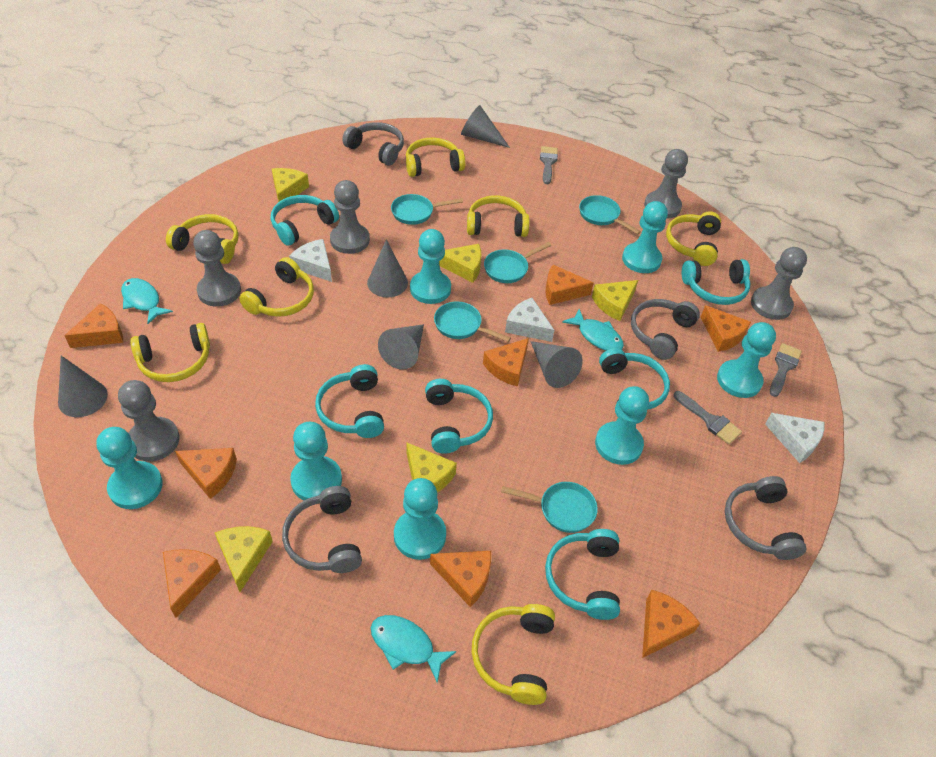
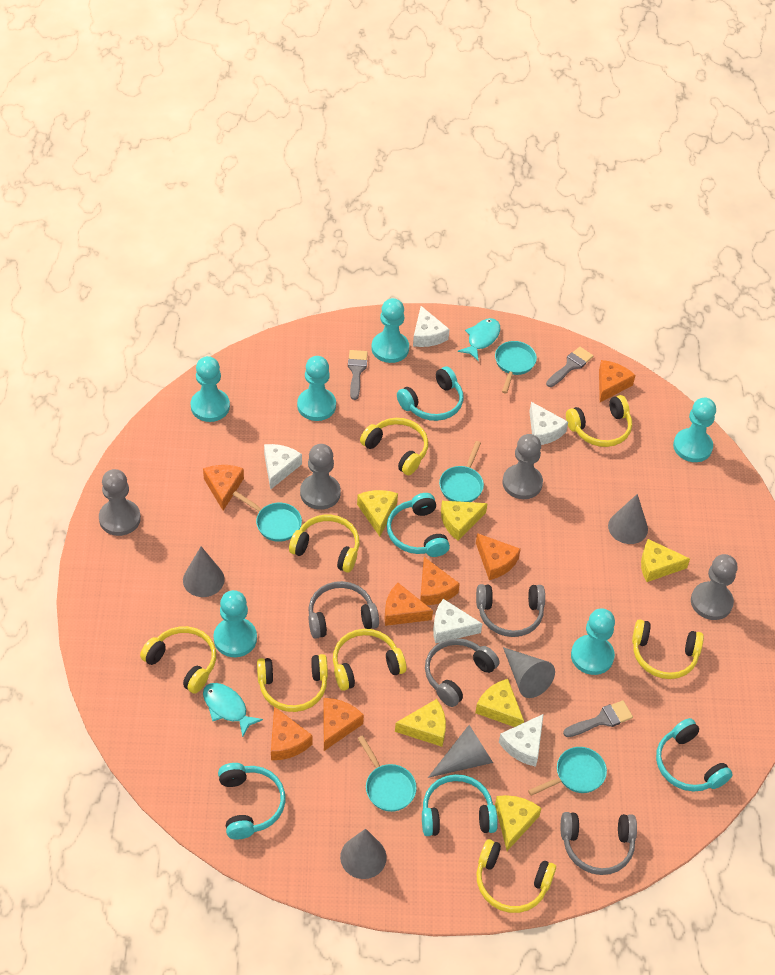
grey pawn: 5 -> 4
orange cheese: 8 -> 7
turquoise fish: 3 -> 2
turquoise headphones: 6 -> 5
turquoise pawn: 7 -> 6
white cheese: 3 -> 5
yellow cheese: 5 -> 6
yellow headphones: 7 -> 8

